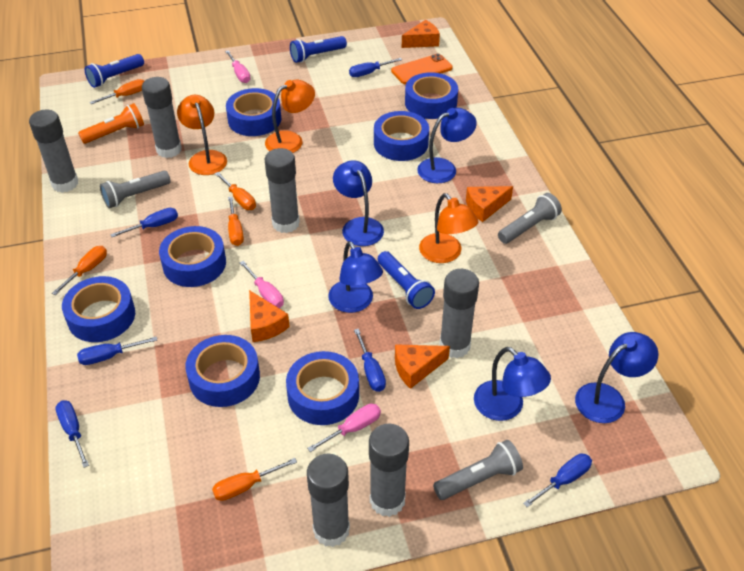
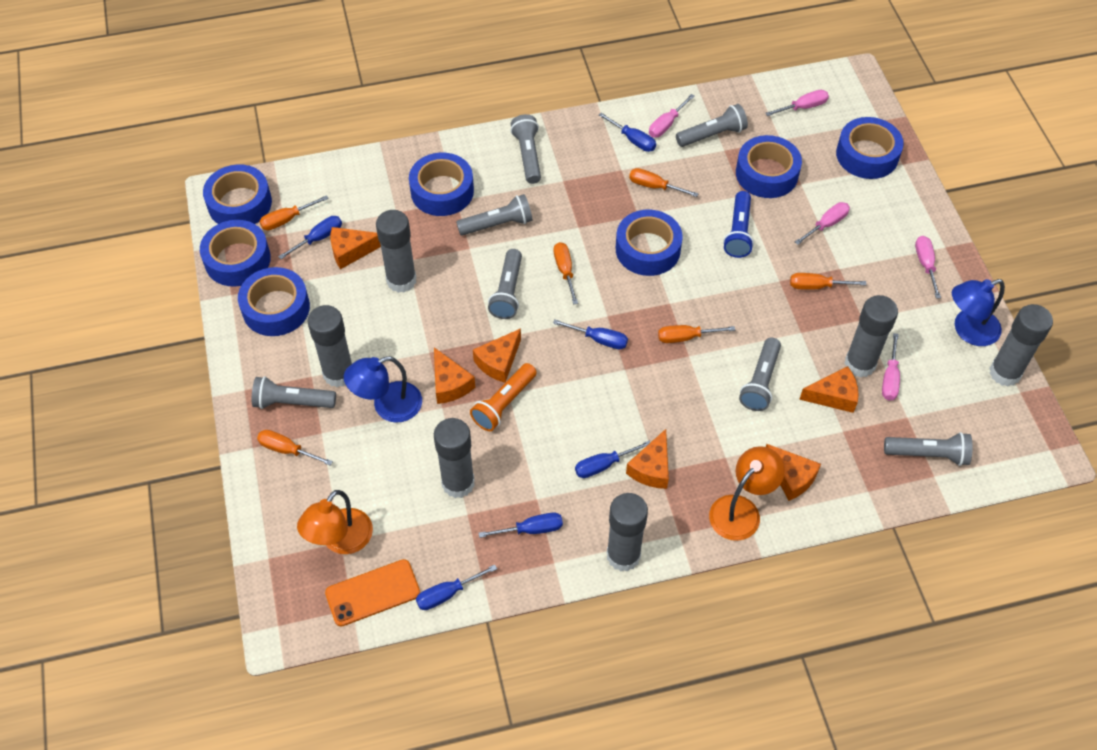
blue flashlight: 3 -> 1
blue lamp: 5 -> 2
grey flashlight: 3 -> 7
orange cheese: 4 -> 6
orange lamp: 3 -> 2
orange screwdriver: 5 -> 6
pink screwdriver: 3 -> 5

